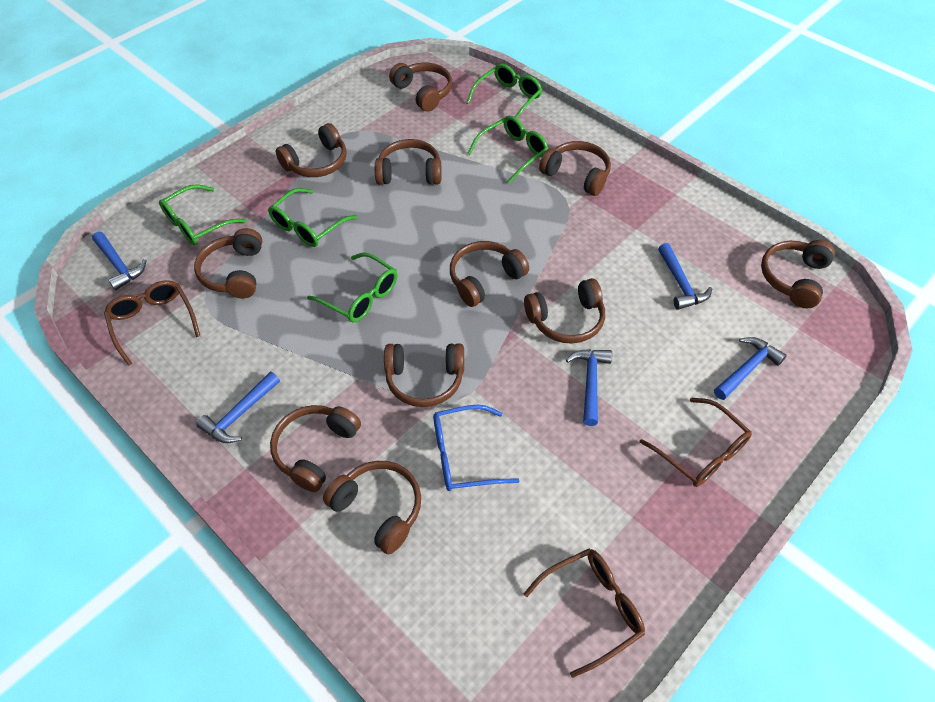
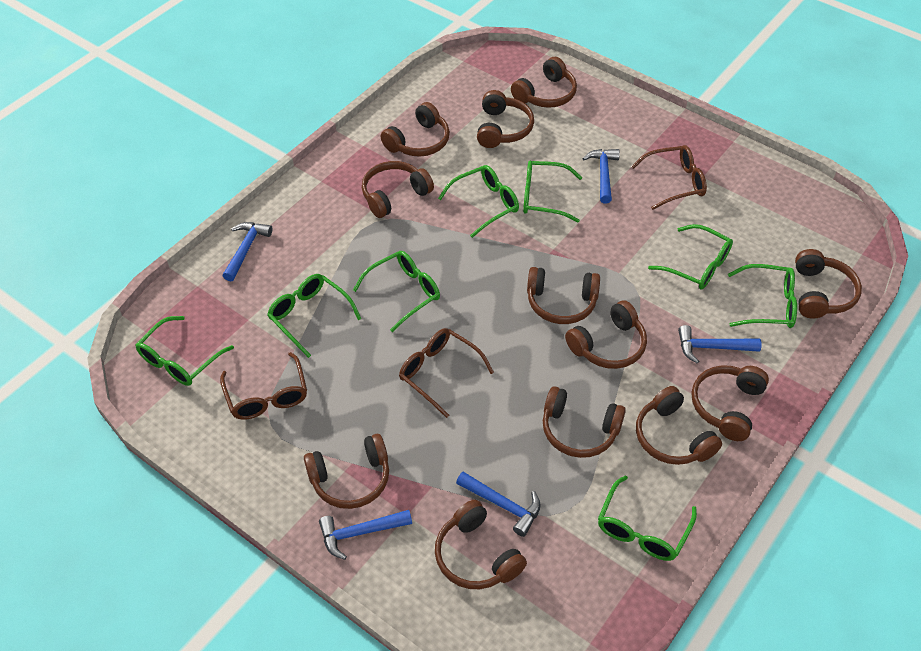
blue glasses: 1 -> 0
brown headphones: 11 -> 12
green glasses: 5 -> 8

